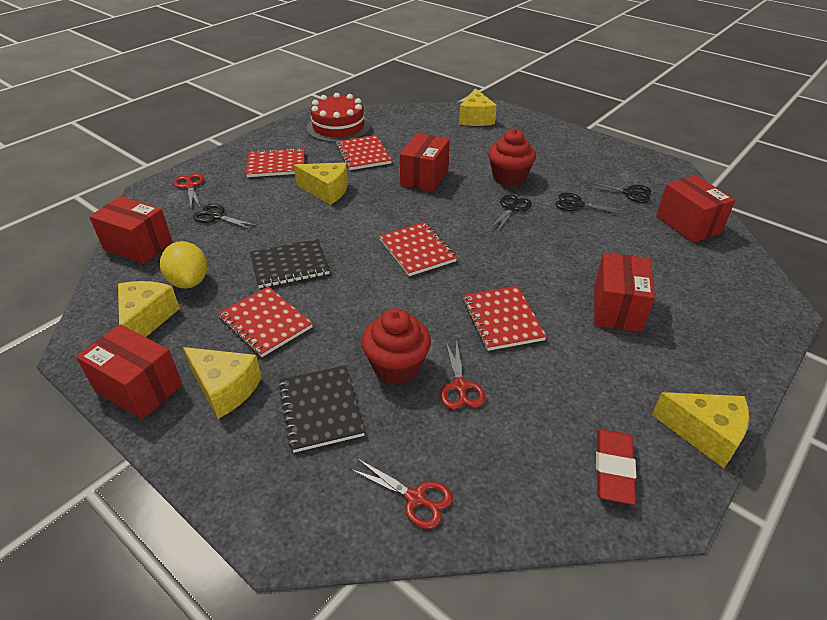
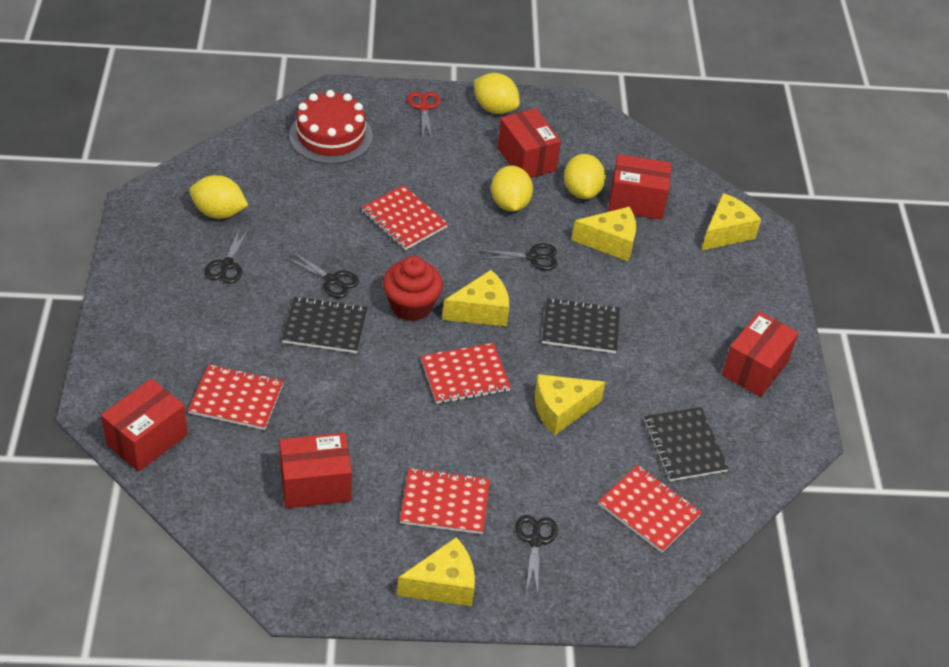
black notebook: 2 -> 3
red cupcake: 2 -> 1
red eraser: 1 -> 0
red scissors: 3 -> 1
yellow lemon: 1 -> 4

